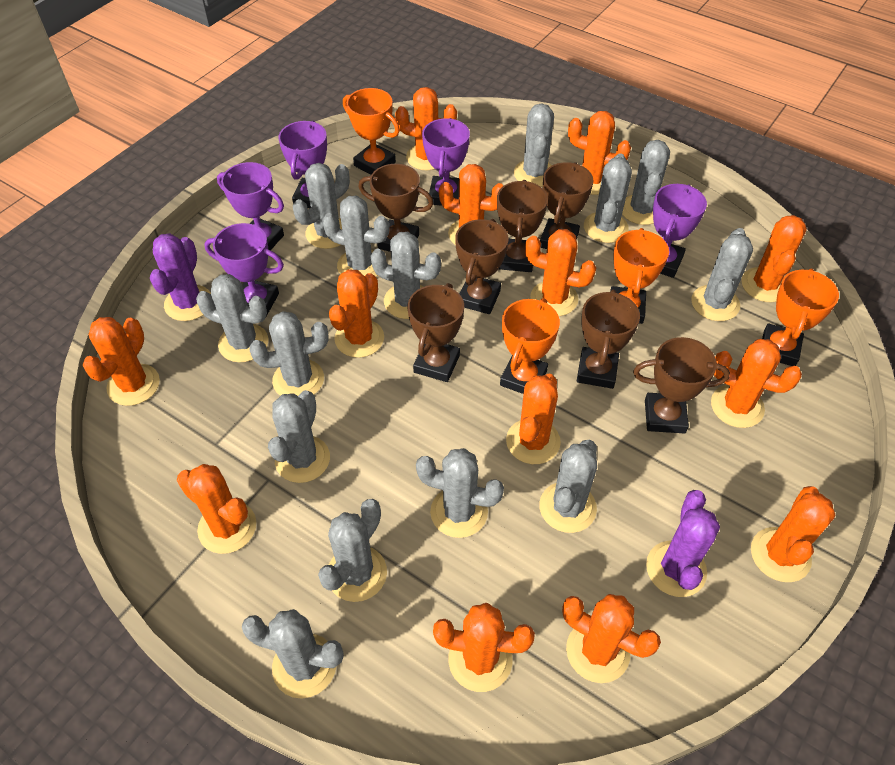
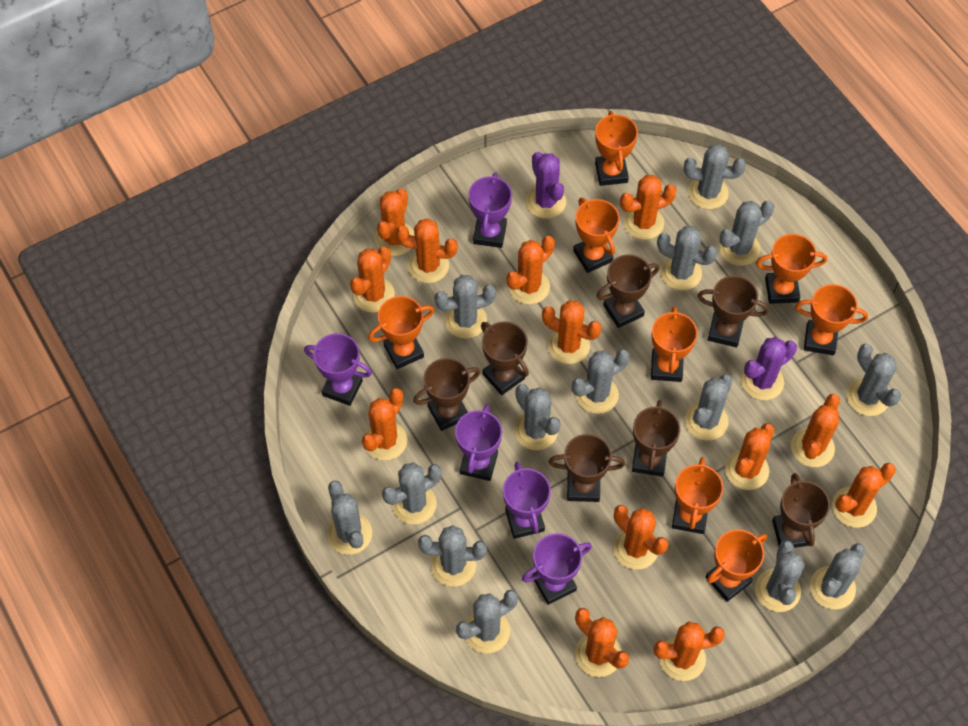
orange trophy: 4 -> 8

